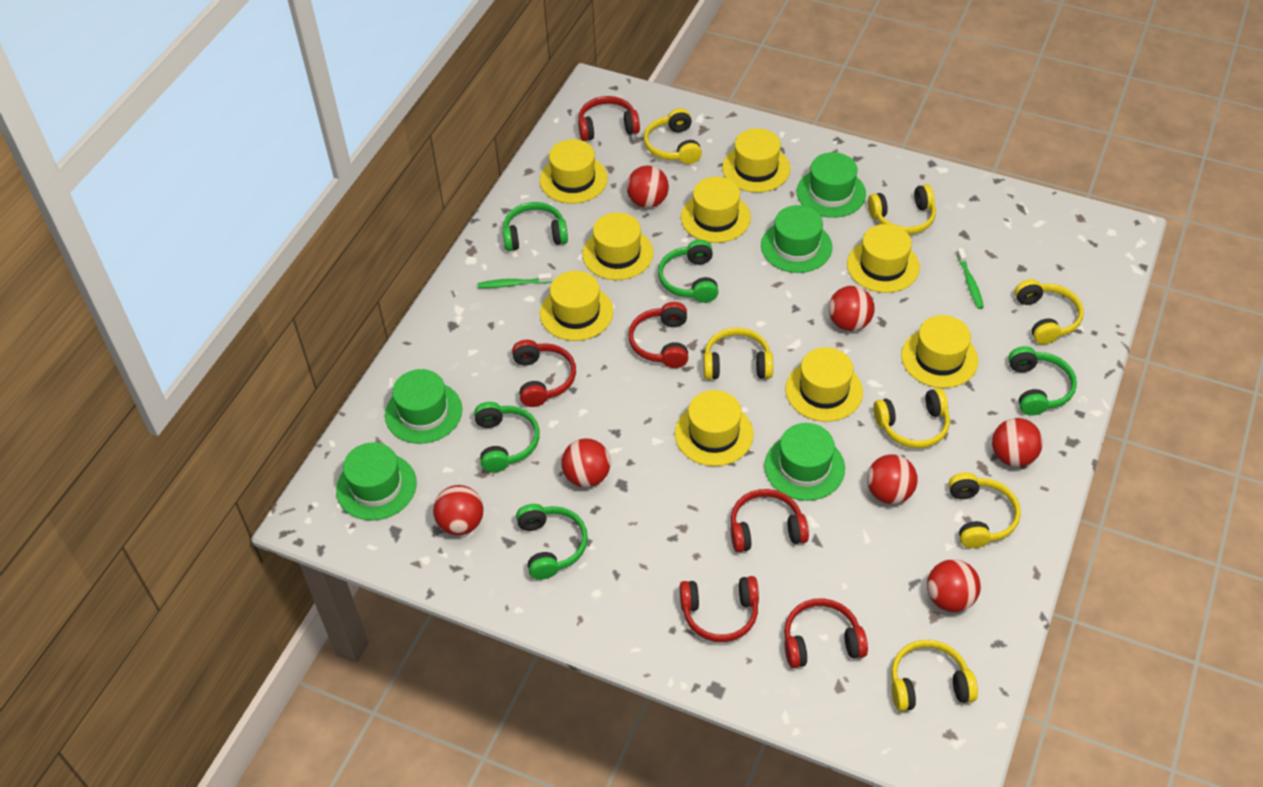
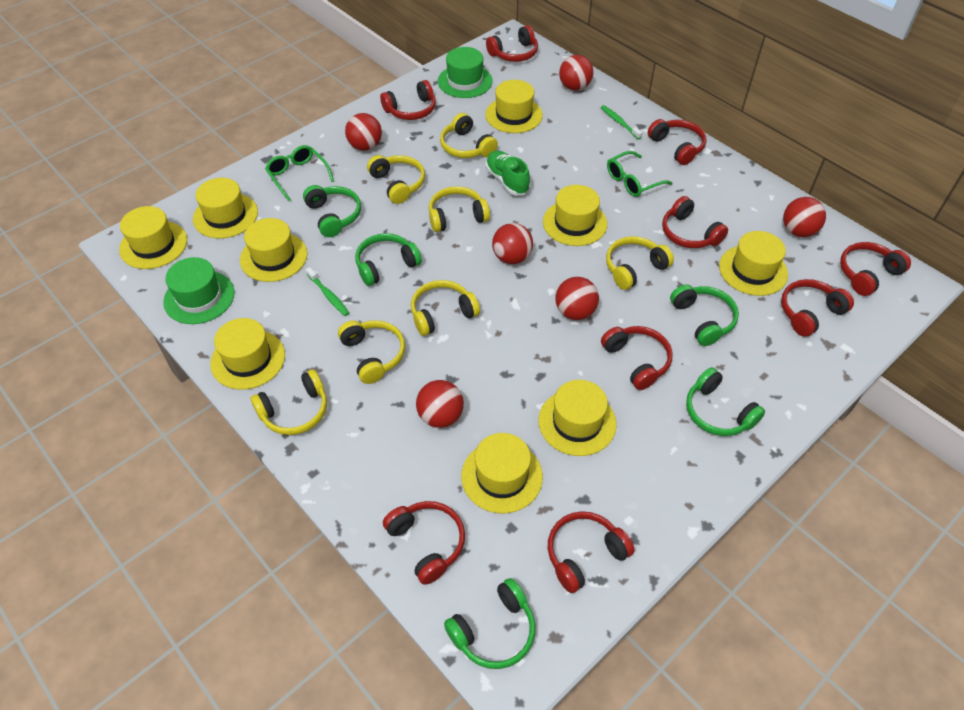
green glasses: 0 -> 2
green hat: 5 -> 2
green shoe: 0 -> 1
red ball: 7 -> 6
red headphones: 6 -> 9

